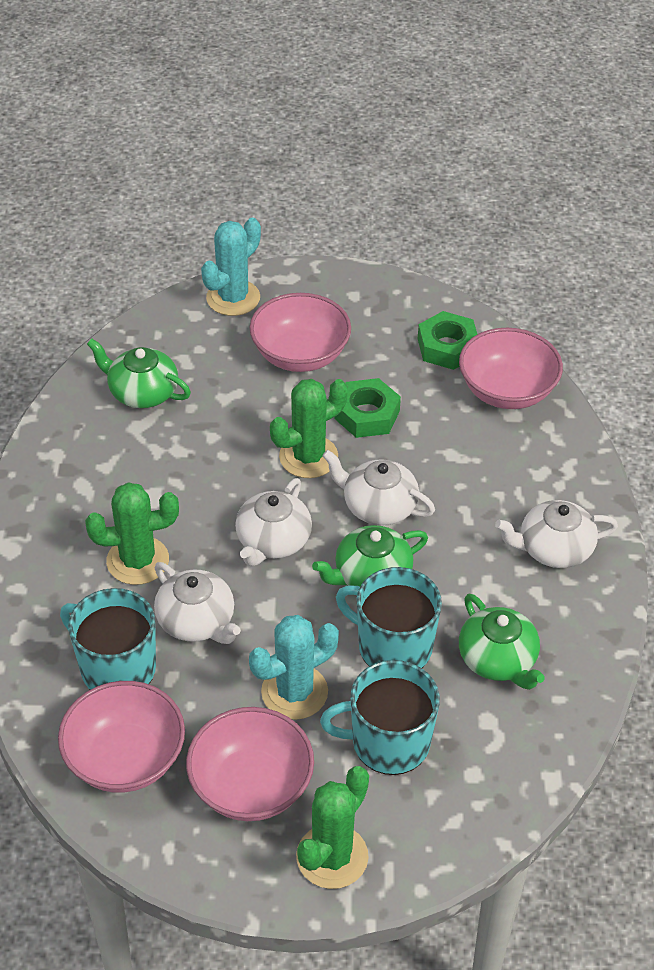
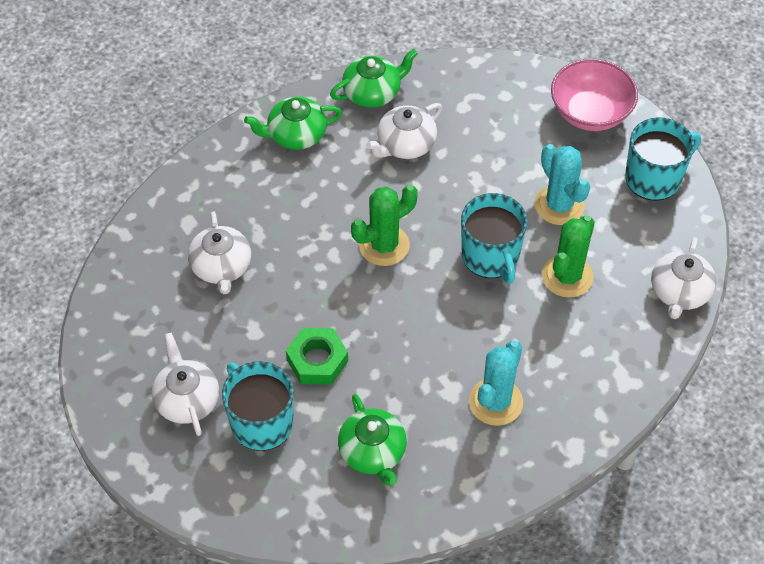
green cactus: 3 -> 2
green nut: 2 -> 1
pink bowl: 4 -> 1

